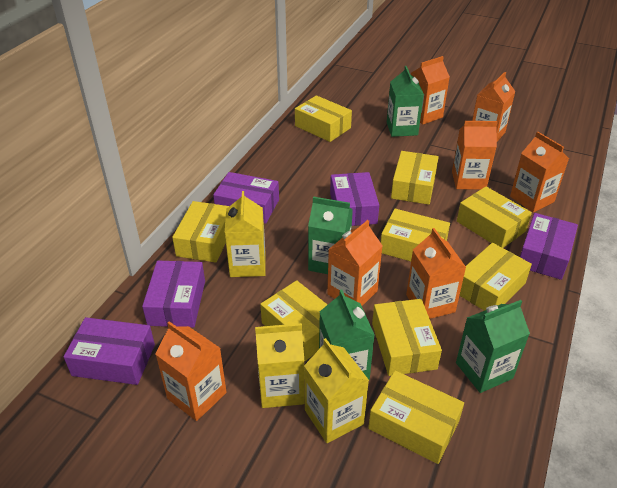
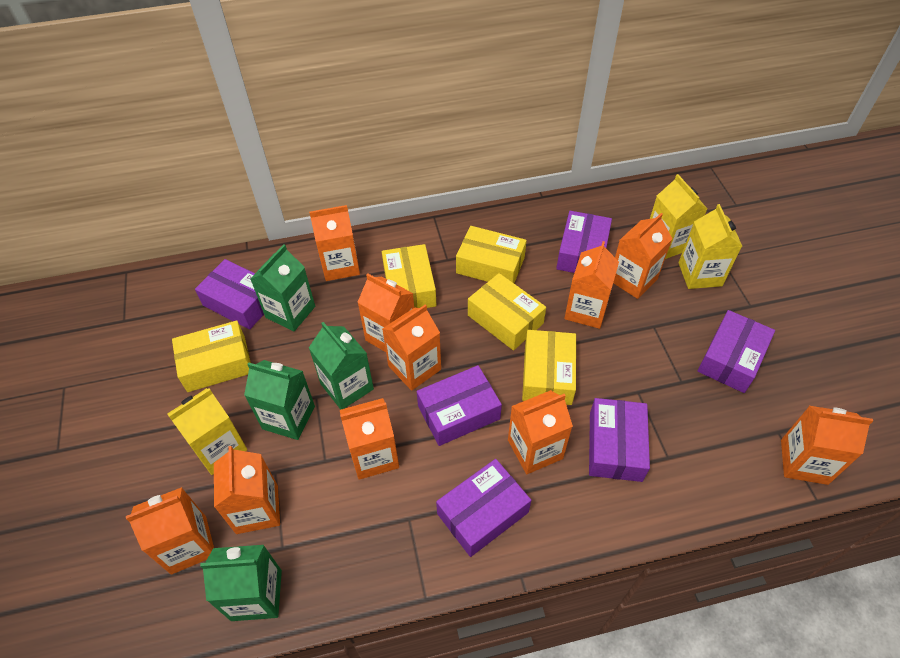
orange carton: 7 -> 10
purple box: 5 -> 6
yellow box: 9 -> 5

